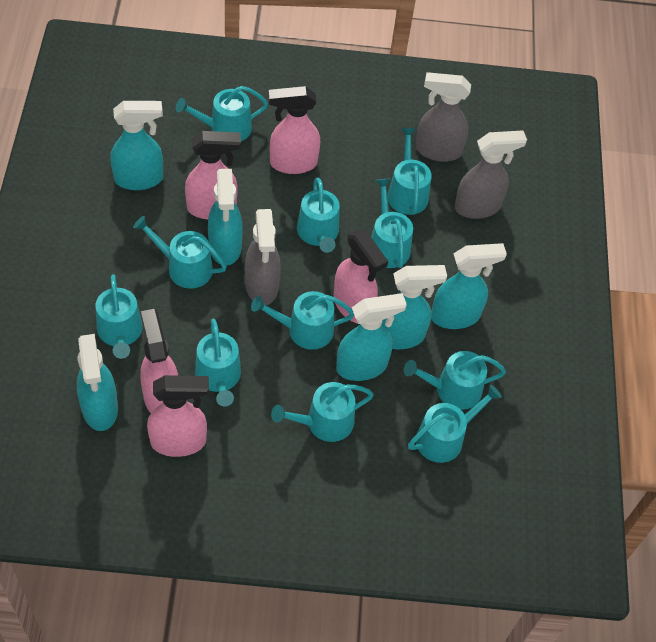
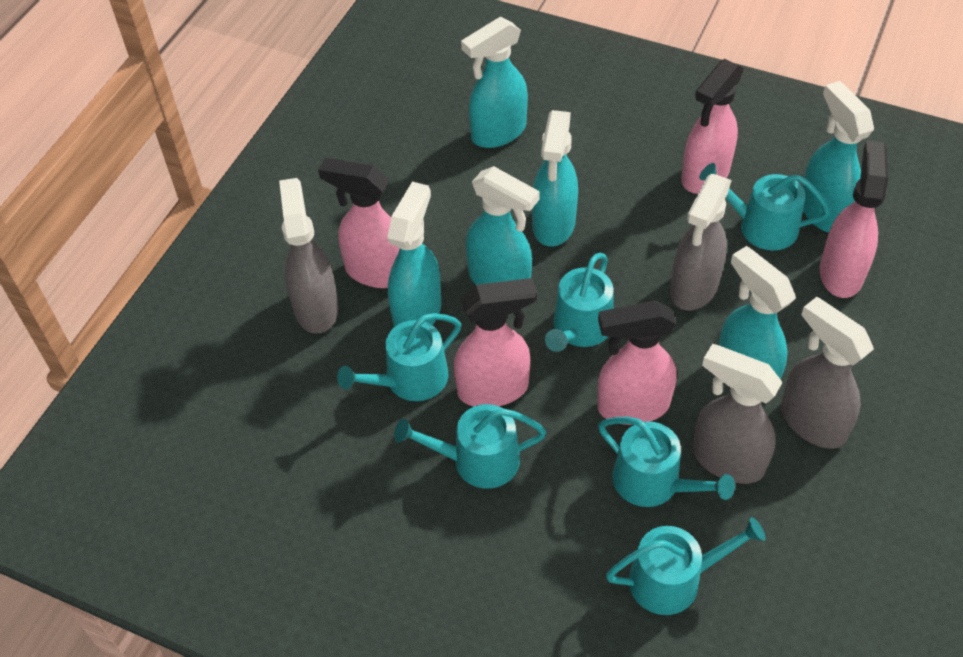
grey spray bottle: 3 -> 4
turquoise watering can: 11 -> 6

